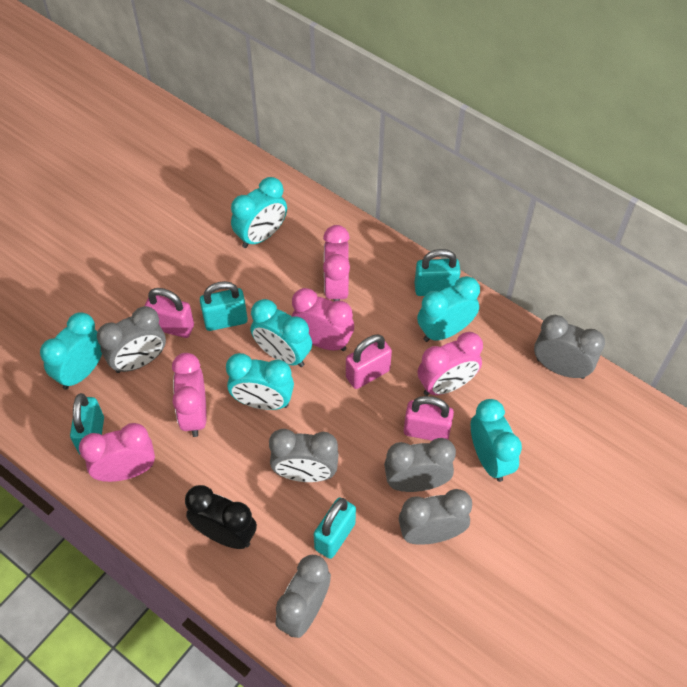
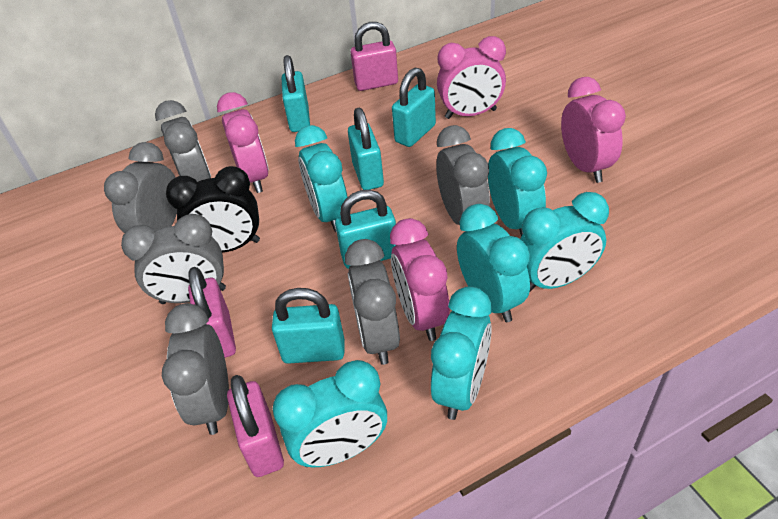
pink clock: 5 -> 4
turquoise padlock: 4 -> 5

